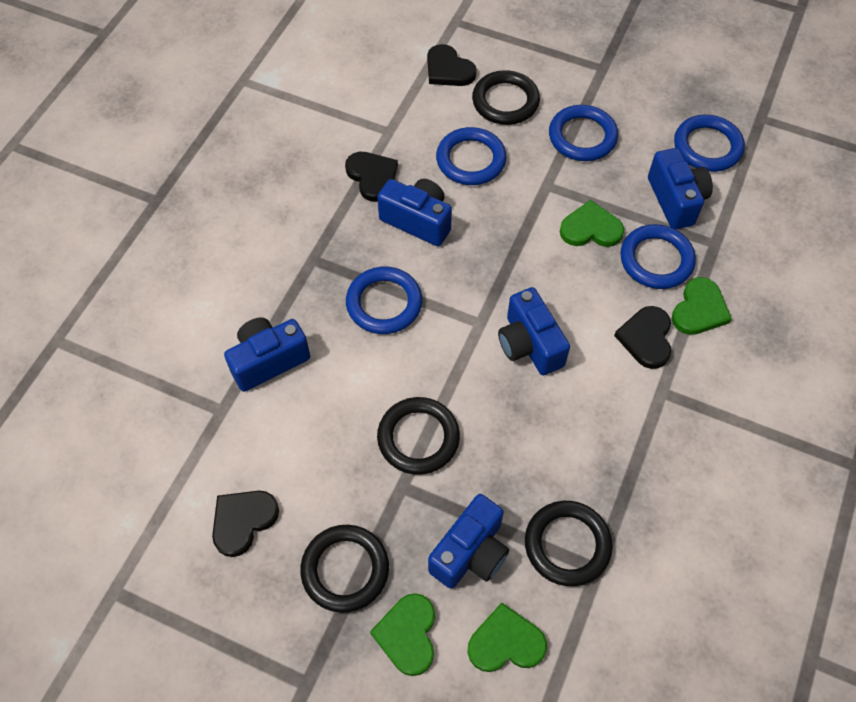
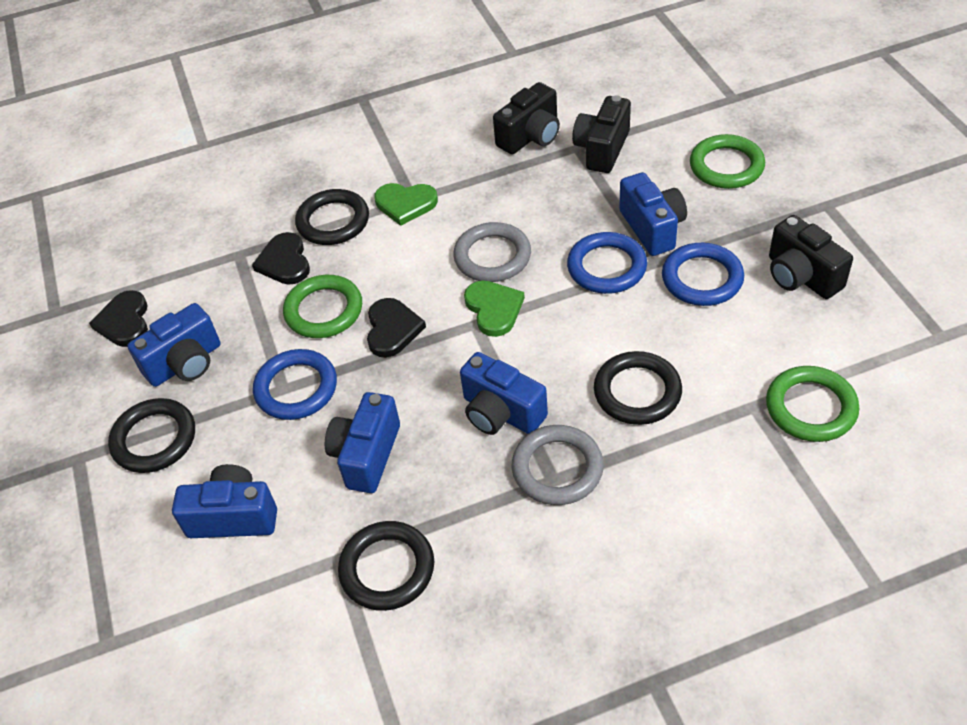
black camera: 0 -> 3
black heart: 4 -> 3
blue ring: 5 -> 3
green heart: 4 -> 2
green ring: 0 -> 3
grey ring: 0 -> 2

